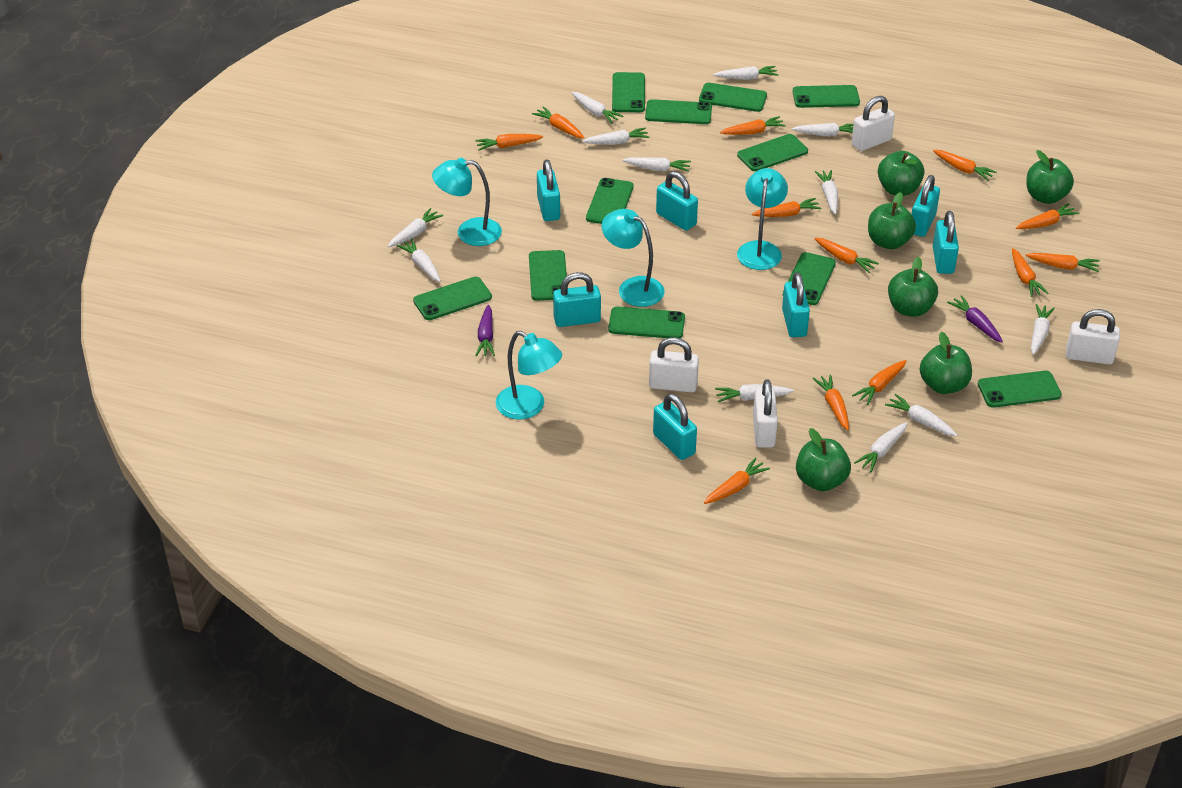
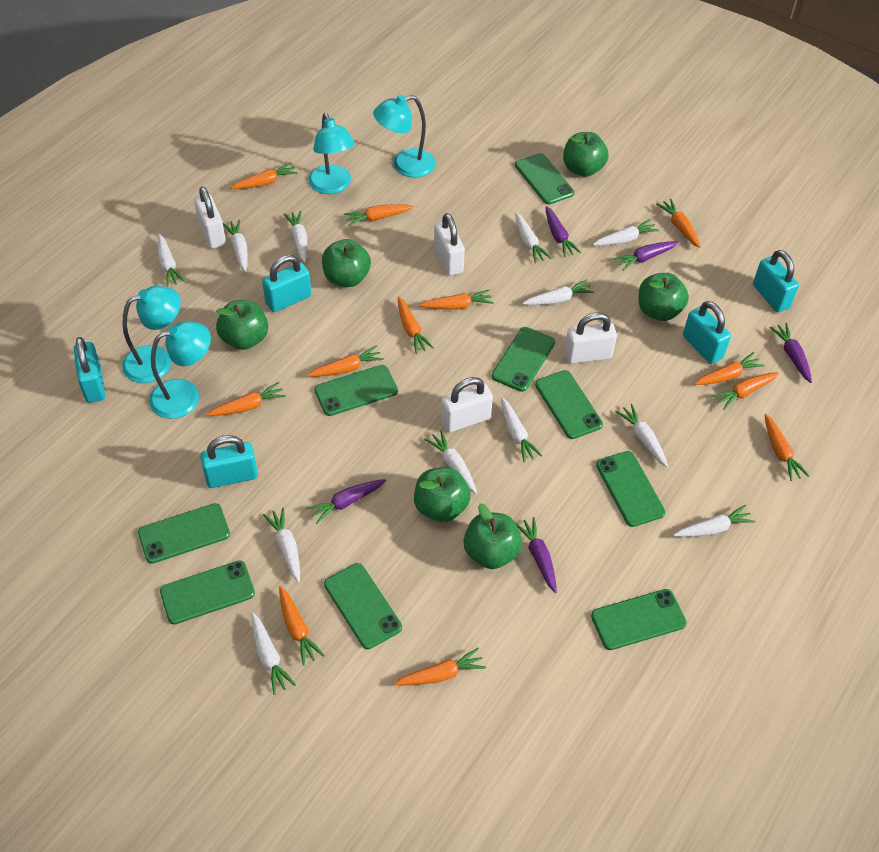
green phone: 11 -> 9
purple carrot: 2 -> 5
turquoise padlock: 7 -> 5

